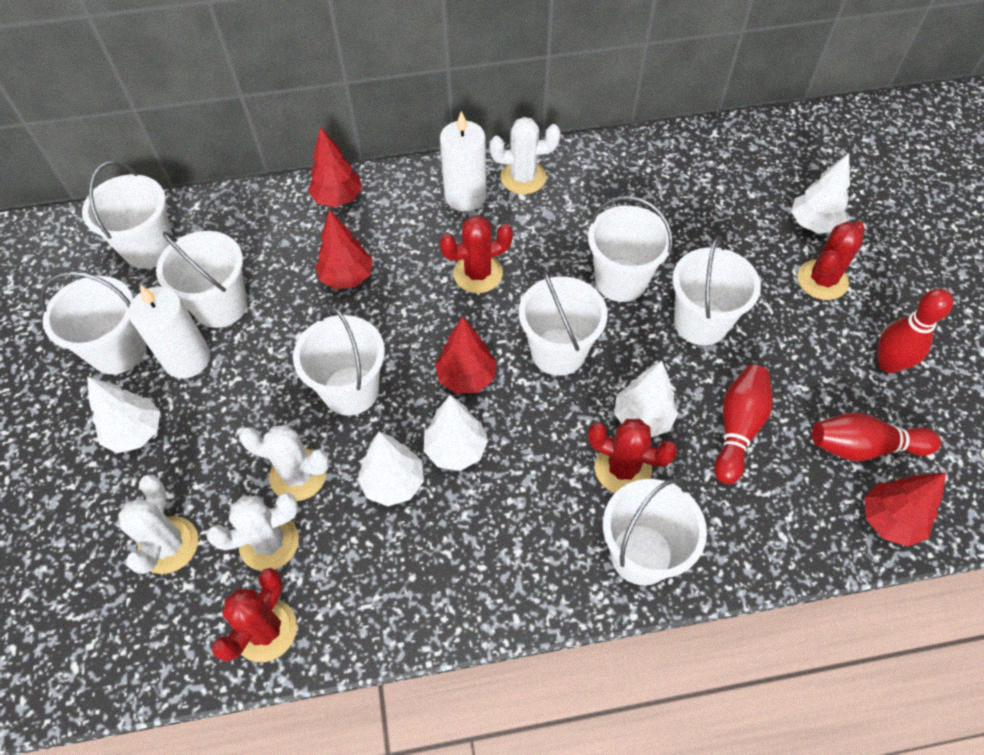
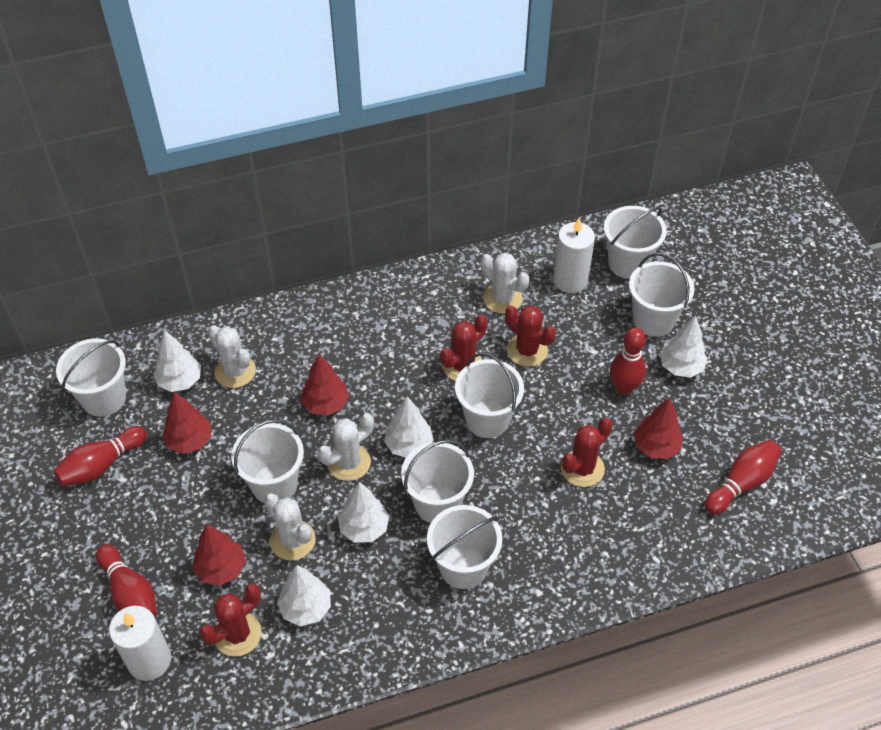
red bowling pin: 3 -> 4
white bucket: 8 -> 7

